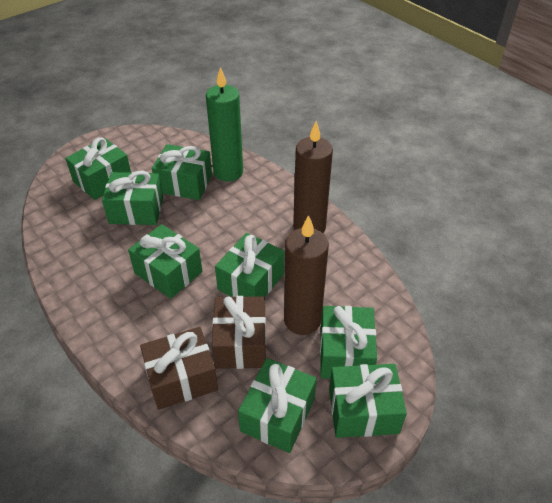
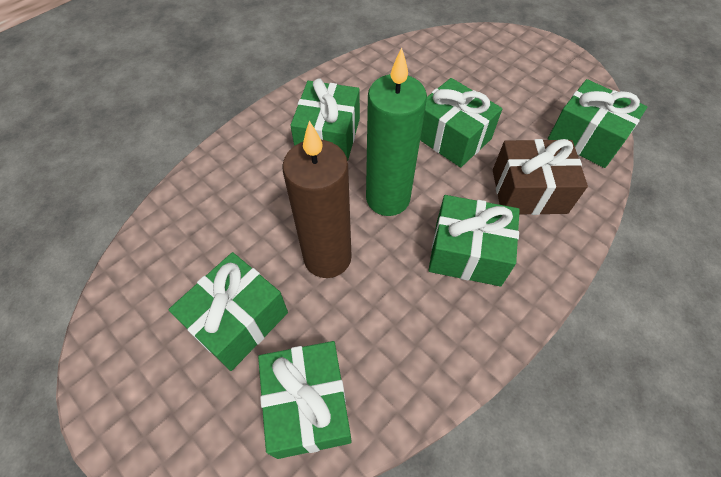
brown candle: 2 -> 1
brown gift: 2 -> 1
green gift: 8 -> 6

